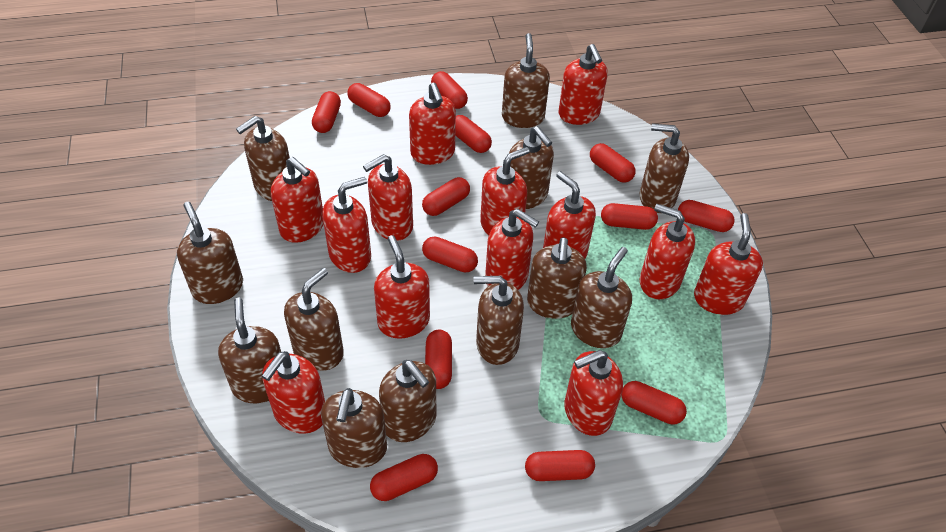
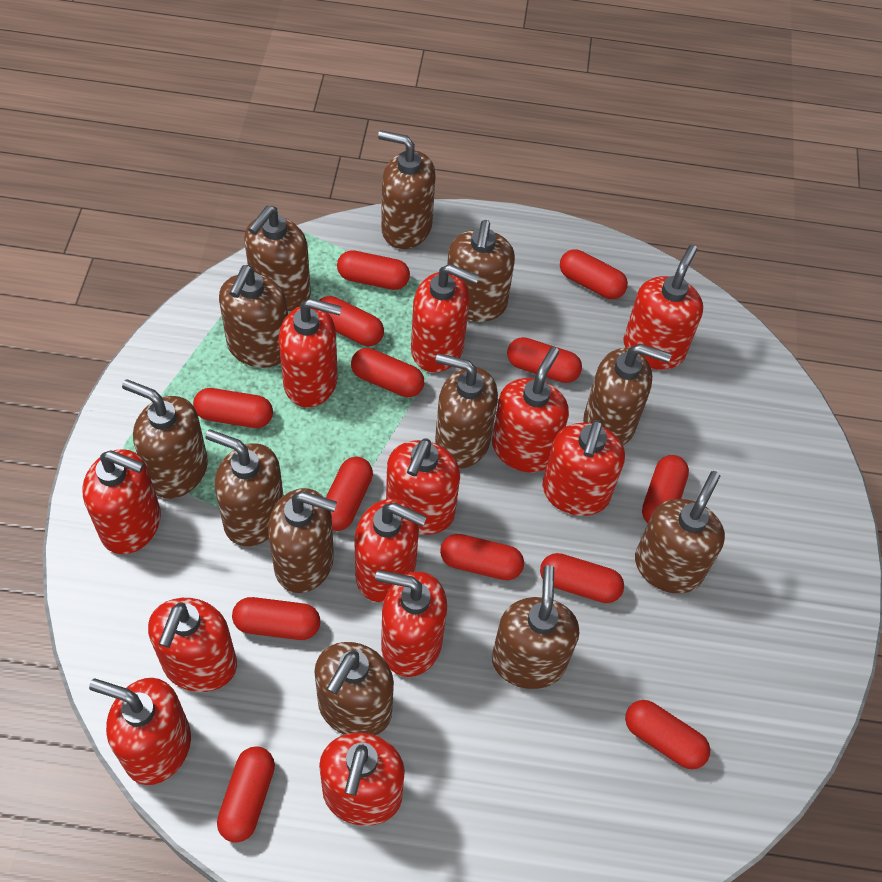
red soap dispenser: 13 -> 12

